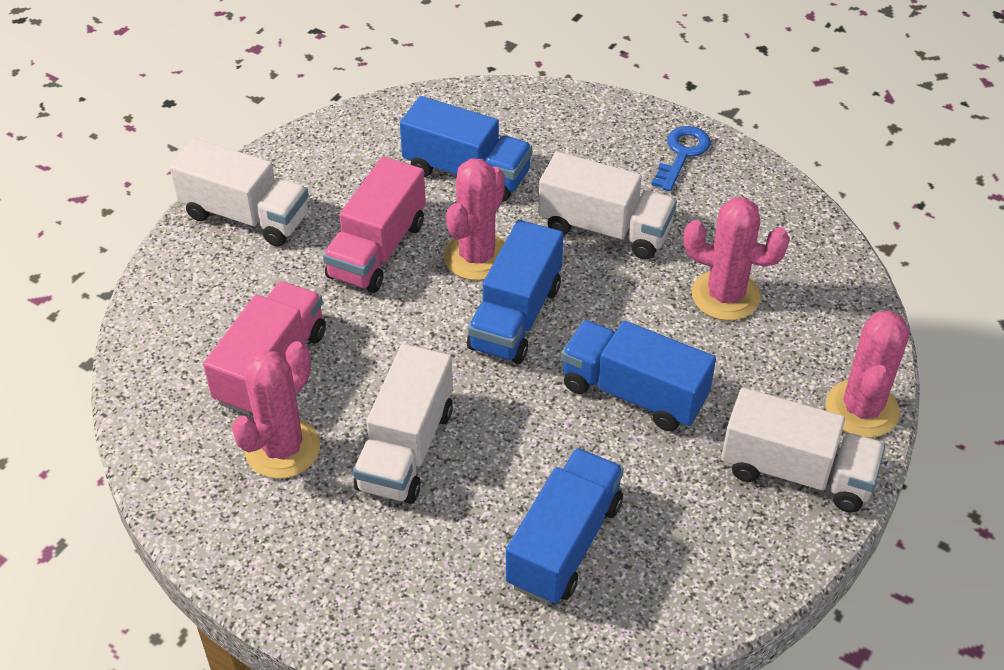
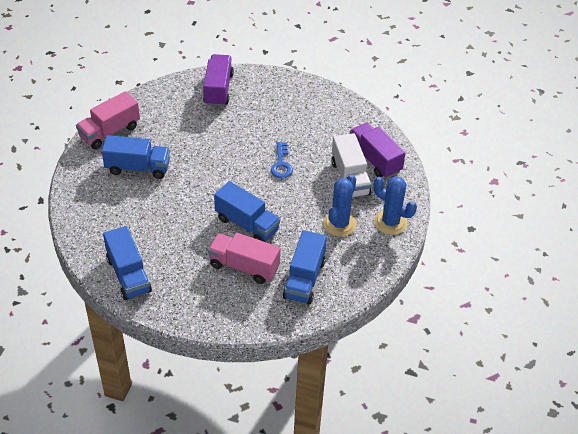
blue cactus: 0 -> 2
pink cactus: 4 -> 0
purple truck: 0 -> 2
white truck: 4 -> 1

